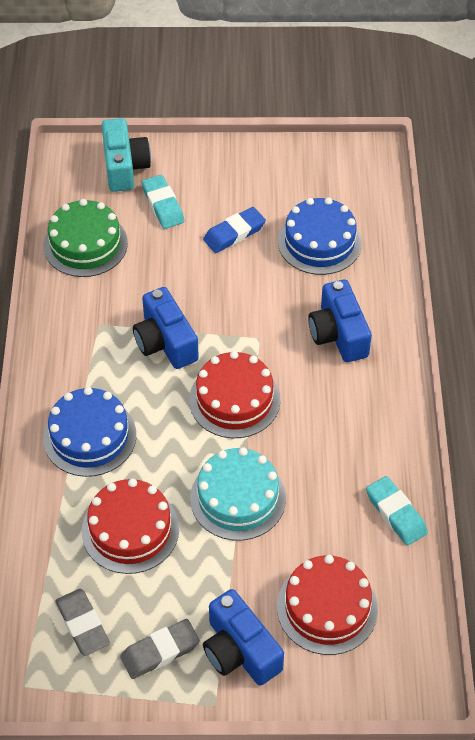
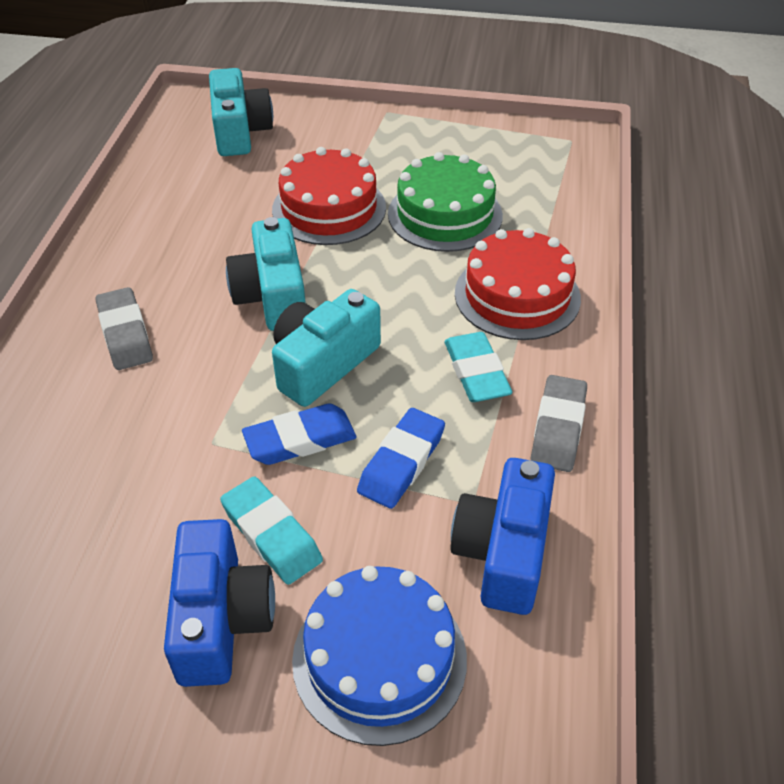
blue cake: 2 -> 1
blue camera: 3 -> 2
blue eraser: 1 -> 2
red cake: 3 -> 2
turquoise cake: 1 -> 0
turquoise camera: 1 -> 3

